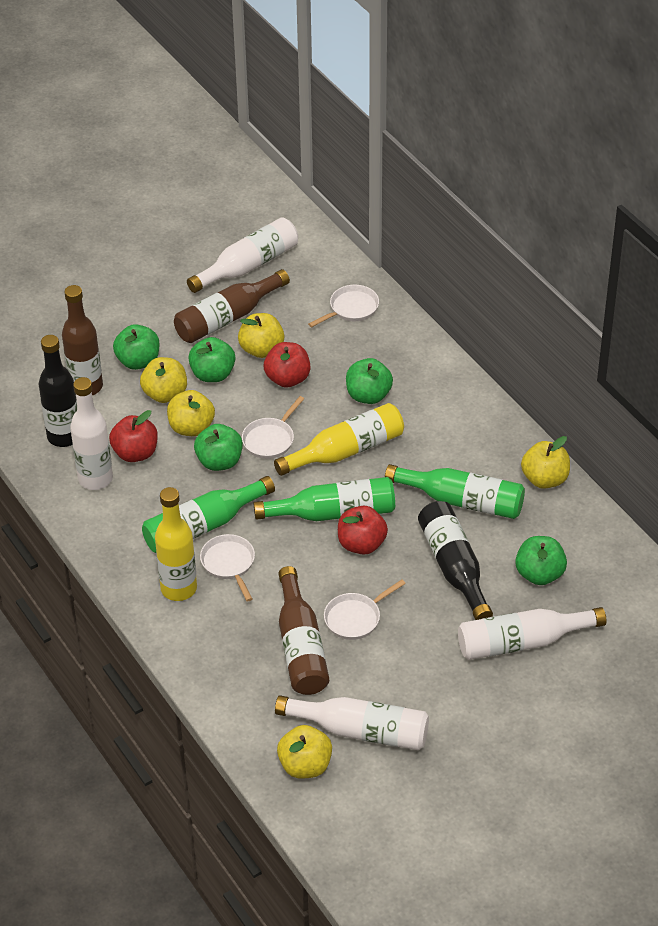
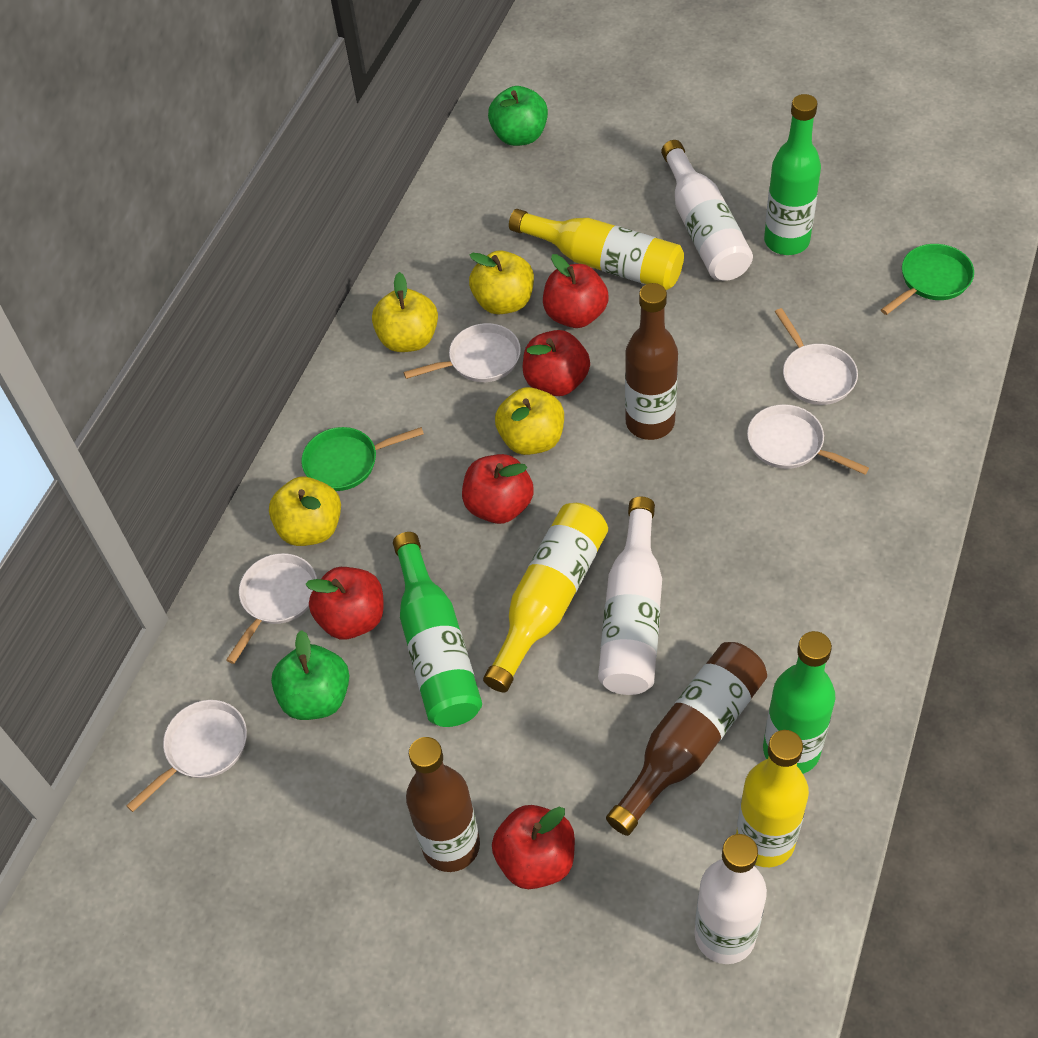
black bottle: 2 -> 0
green apple: 5 -> 2
green pan: 0 -> 2
red apple: 3 -> 5
white bottle: 4 -> 3
white pan: 4 -> 5
yellow apple: 5 -> 4
yellow bottle: 2 -> 3

